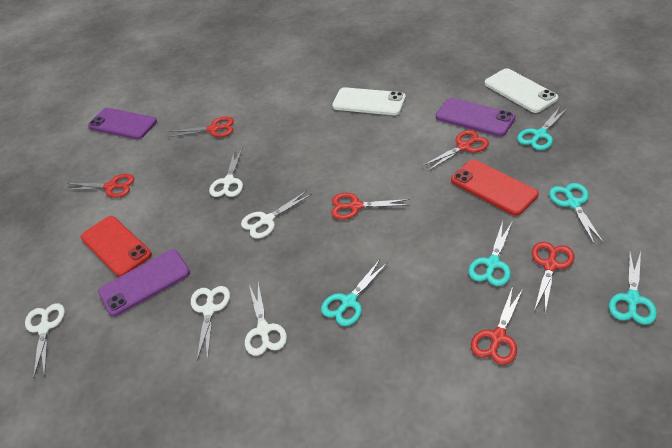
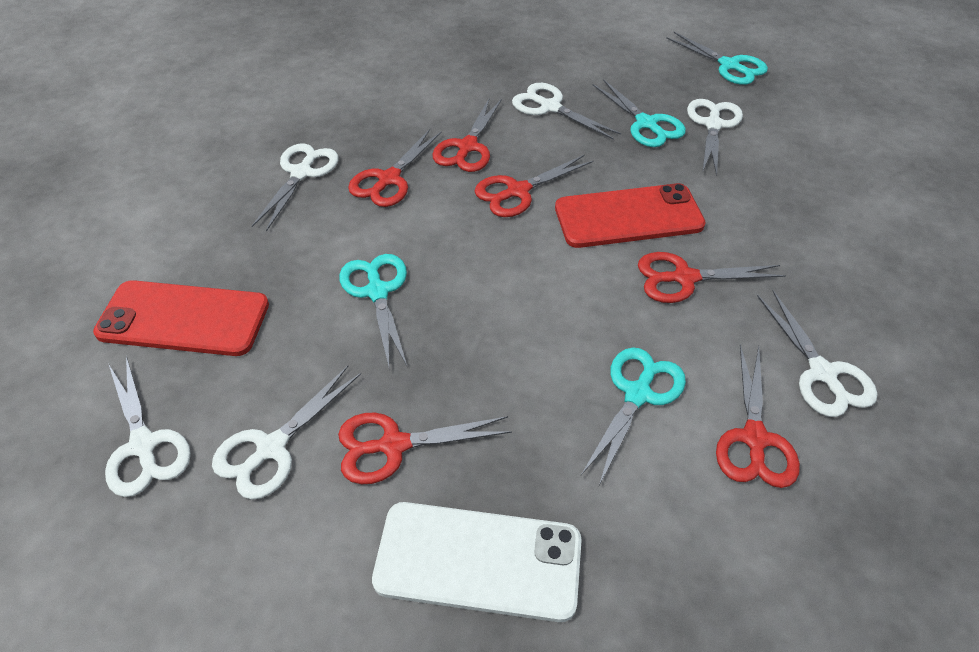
purple phone: 3 -> 0
turquoise scissors: 5 -> 4
white phone: 2 -> 1
white scissors: 5 -> 6

